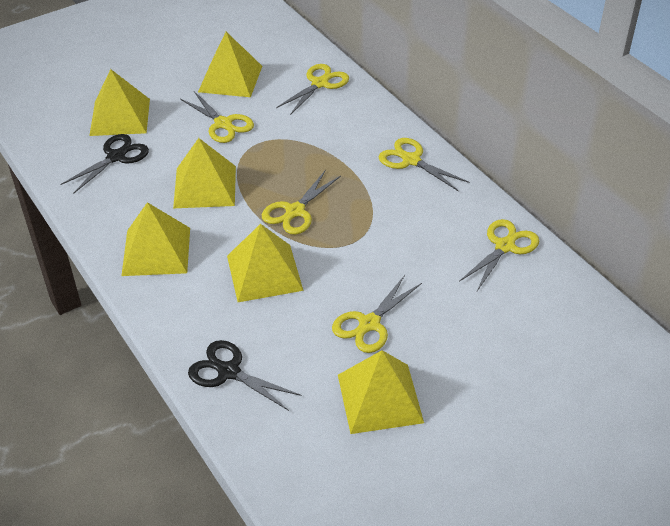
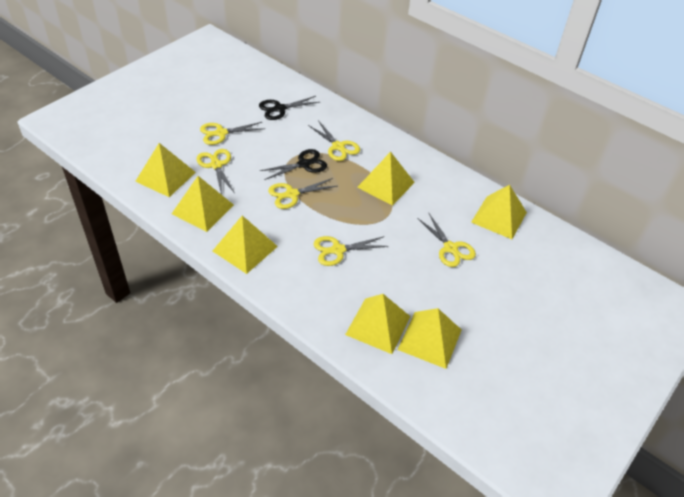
yellow pyramid: 6 -> 7

